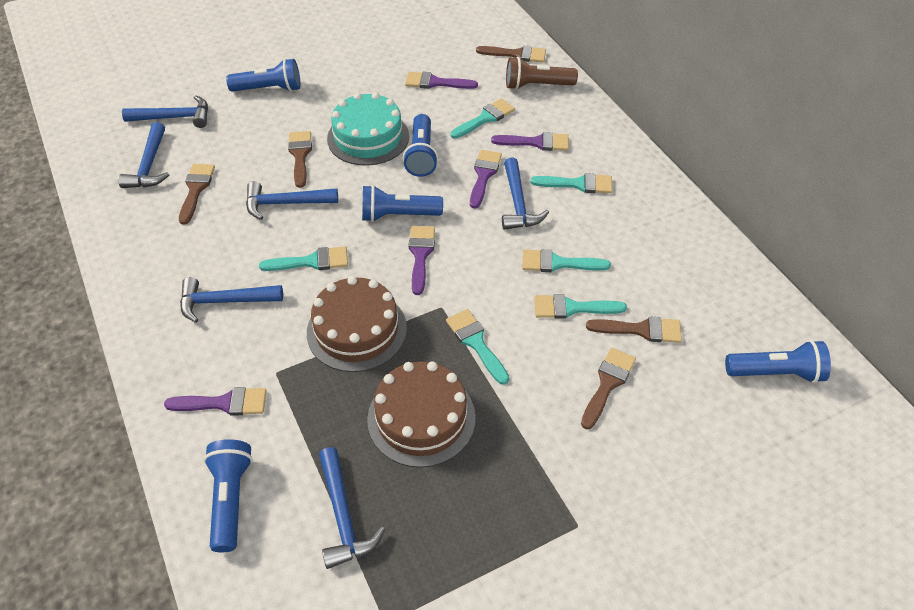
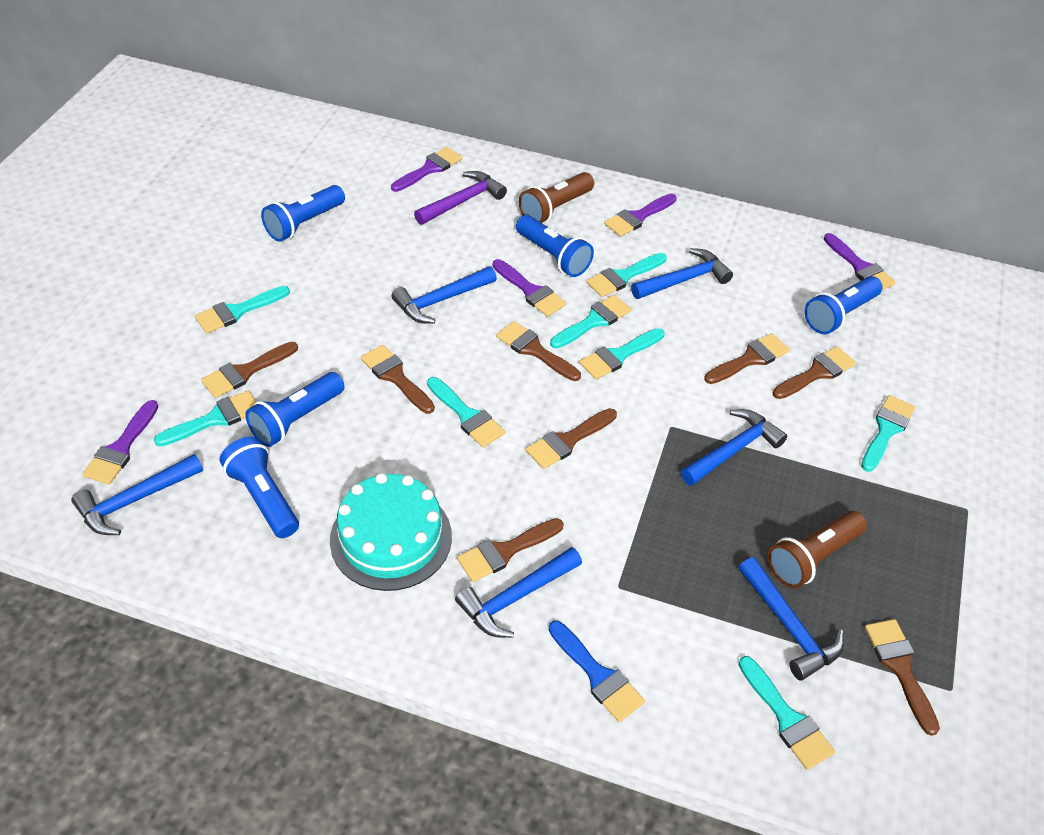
blue brush: 0 -> 1
brown brush: 5 -> 8
brown cake: 2 -> 0
brown flashlight: 1 -> 2
purple hammer: 0 -> 1
turquoise brush: 6 -> 8

